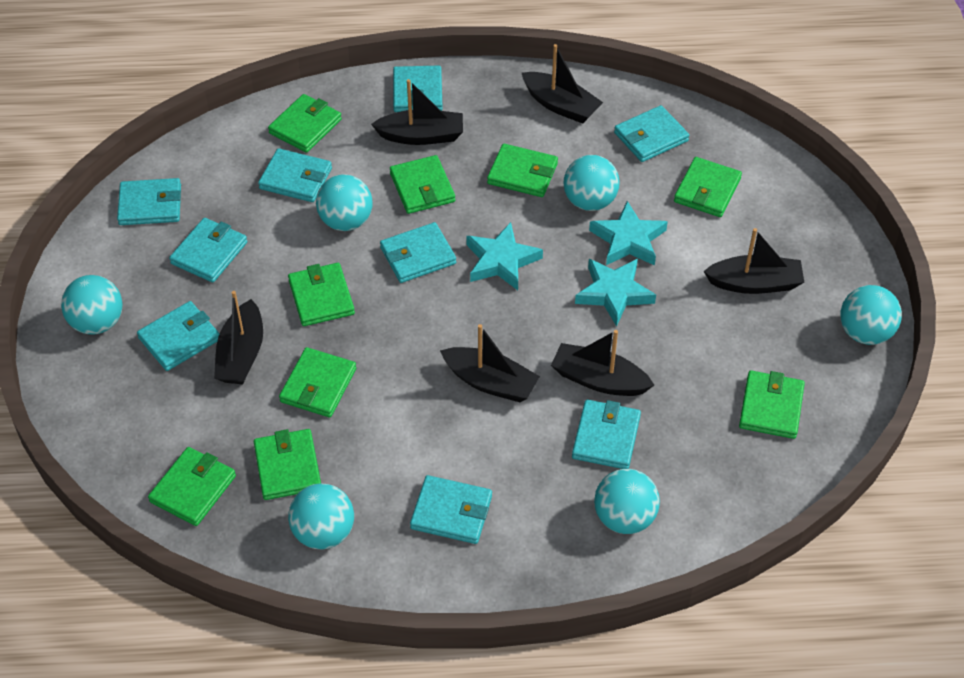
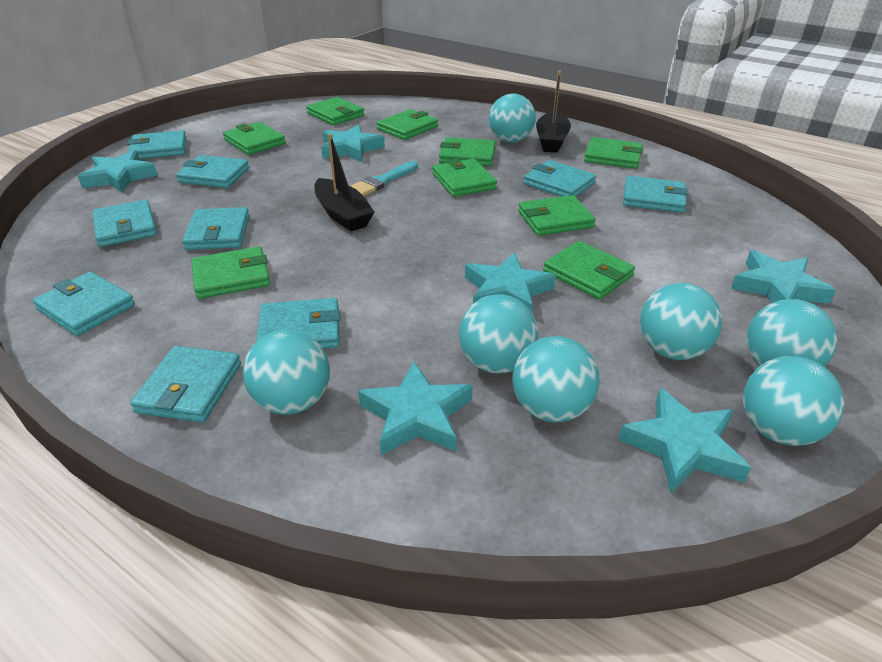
black boat: 6 -> 2
turquoise ball: 6 -> 7
turquoise brush: 0 -> 1
turquoise star: 3 -> 6

